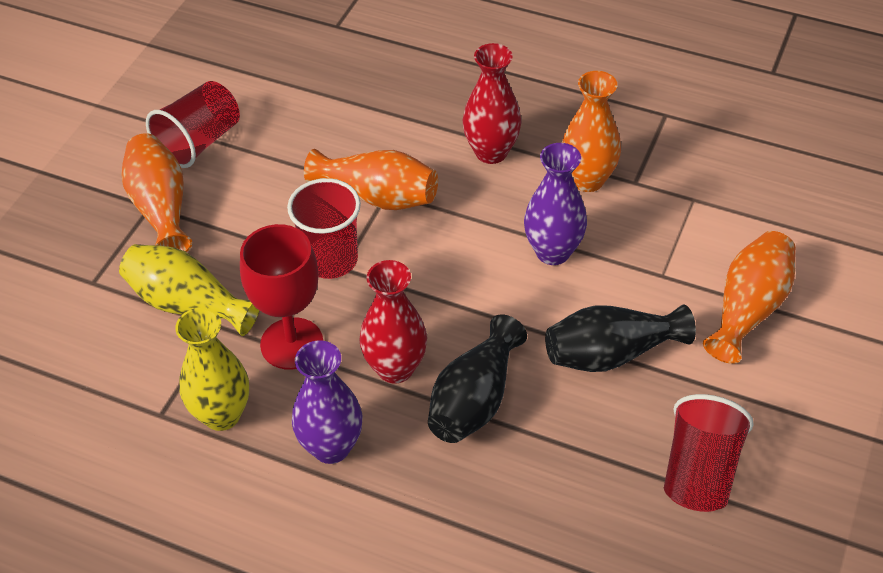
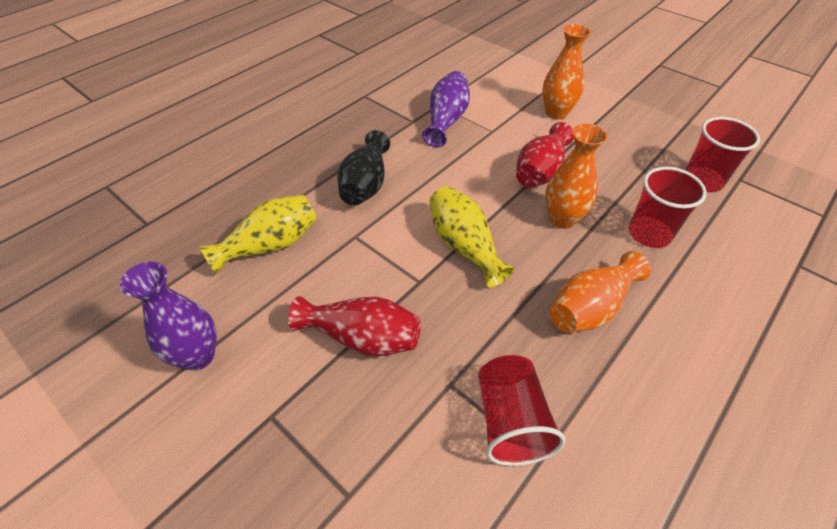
black vase: 2 -> 1
orange vase: 4 -> 3
red goblet: 1 -> 0

